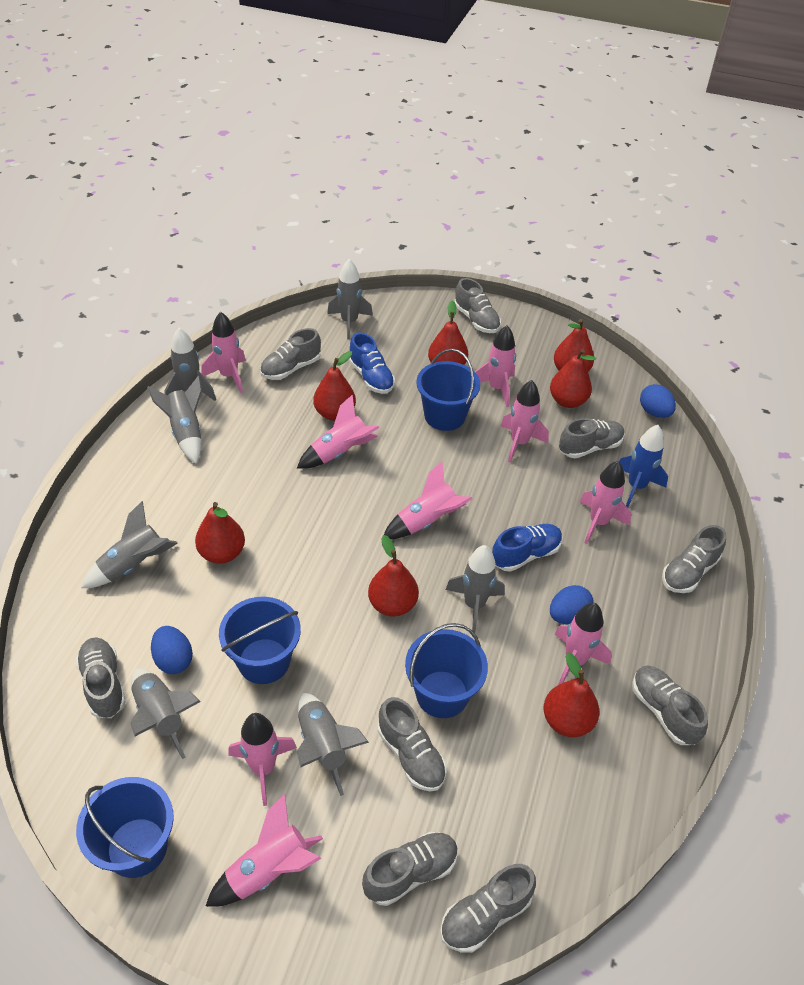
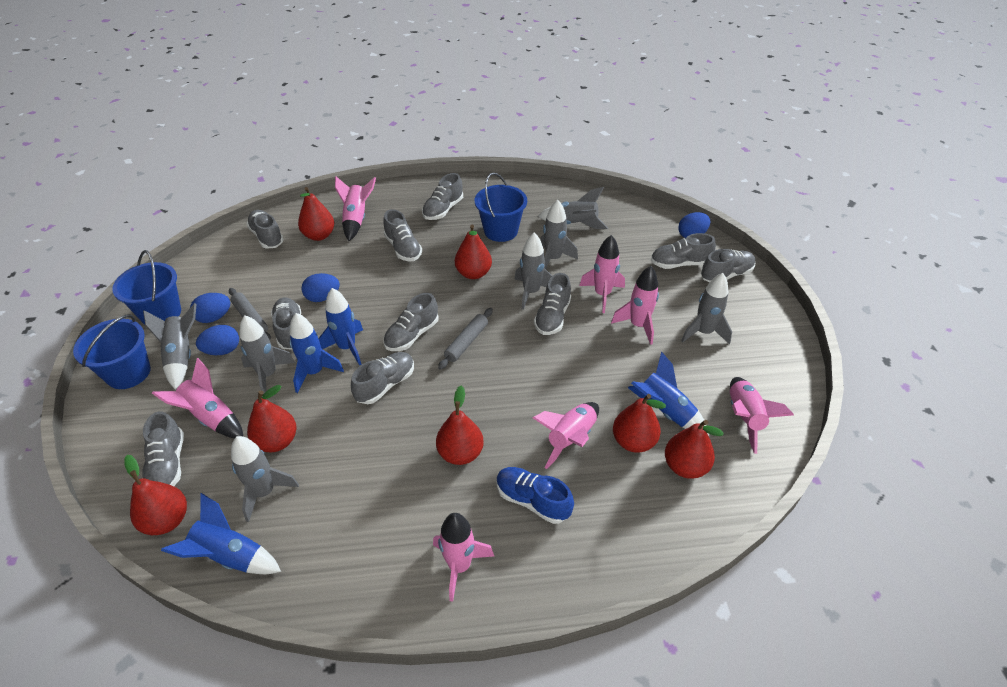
blue bucket: 4 -> 3
blue egg: 3 -> 4
blue rocket: 1 -> 4
blue shoe: 2 -> 1
grey rolling pin: 0 -> 2
grey shoe: 9 -> 10
pink rocket: 9 -> 7

